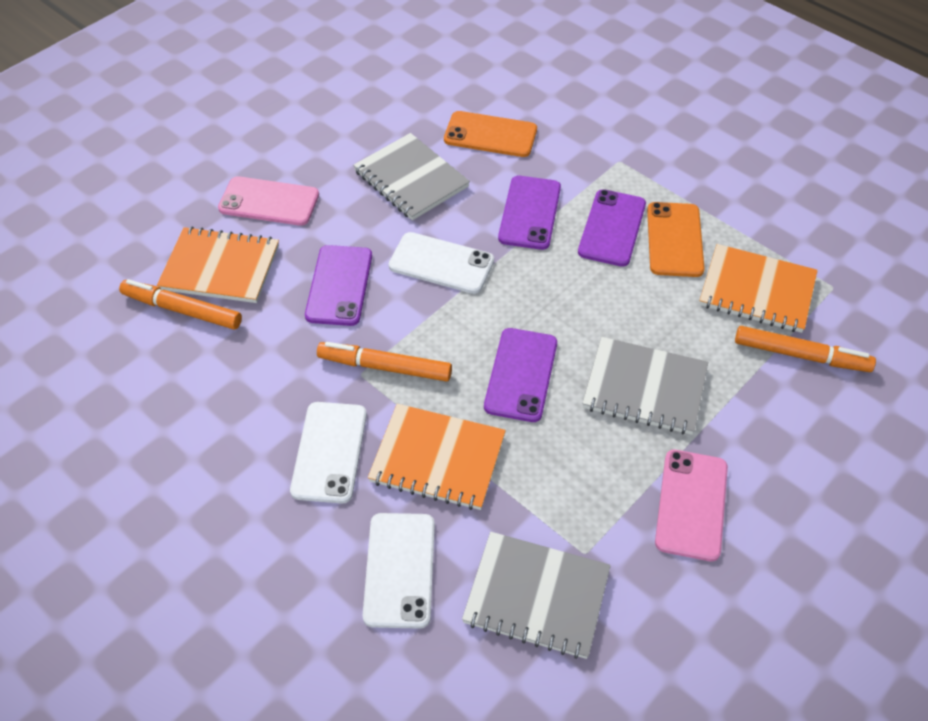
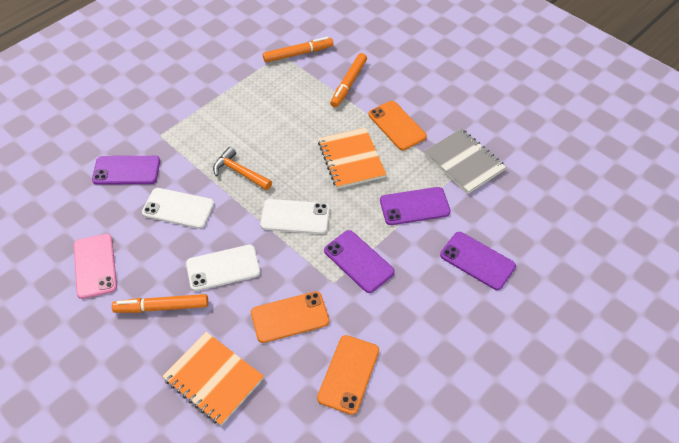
grey notebook: 3 -> 1
orange hammer: 0 -> 1
orange notebook: 3 -> 2
orange phone: 2 -> 3
pink phone: 2 -> 1

